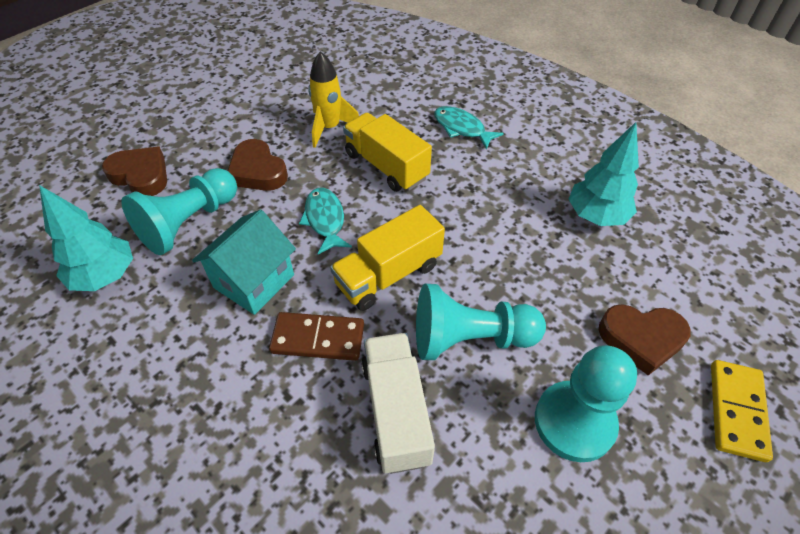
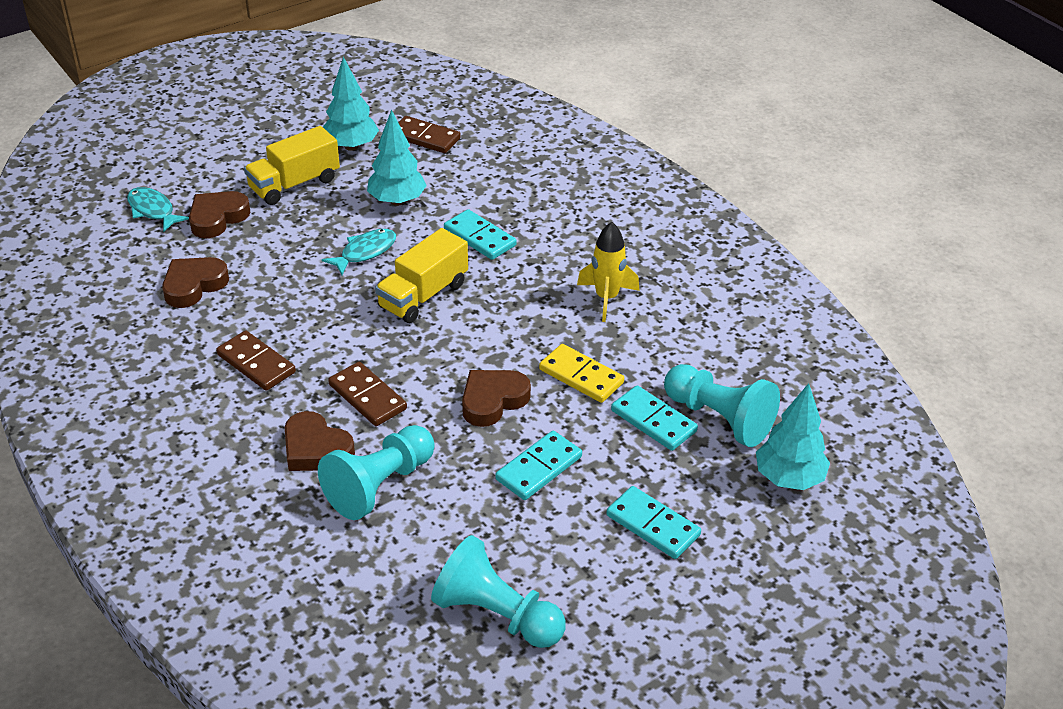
brown domino: 1 -> 3
brown heart: 3 -> 4
turquoise domino: 0 -> 4
turquoise house: 1 -> 0
turquoise tree: 2 -> 3
white truck: 1 -> 0

